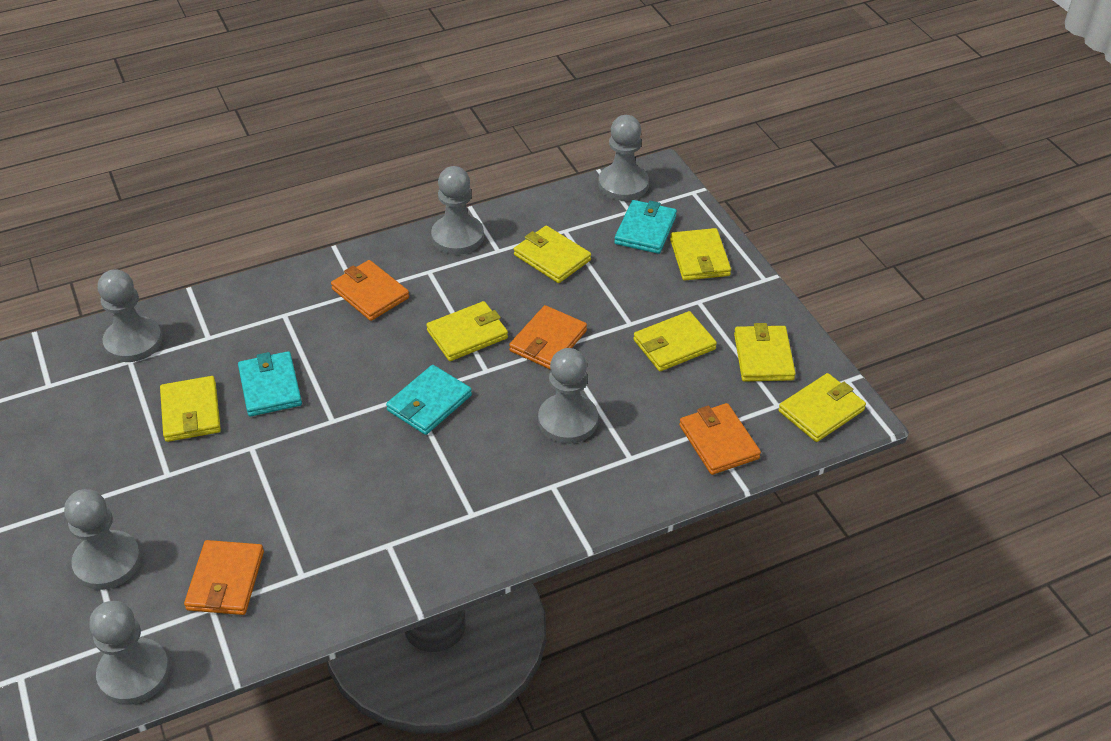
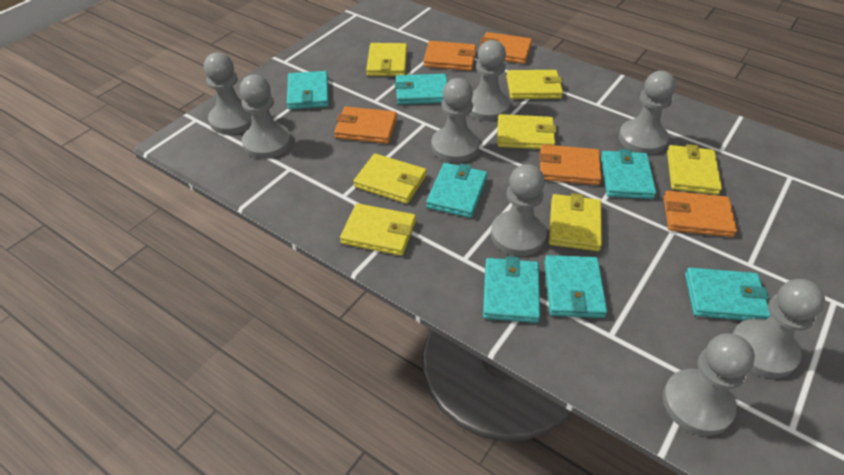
grey pawn: 6 -> 8
orange wallet: 4 -> 5
turquoise wallet: 3 -> 7

